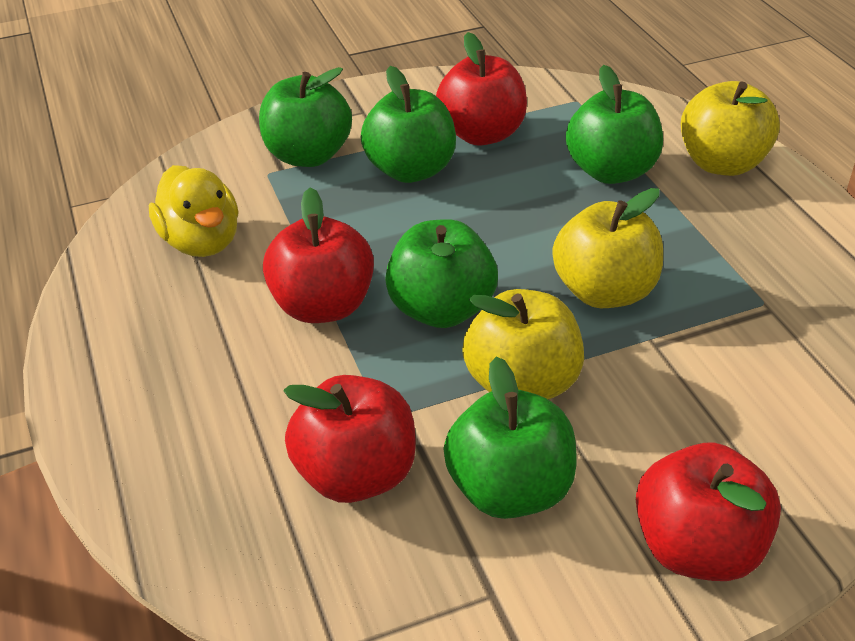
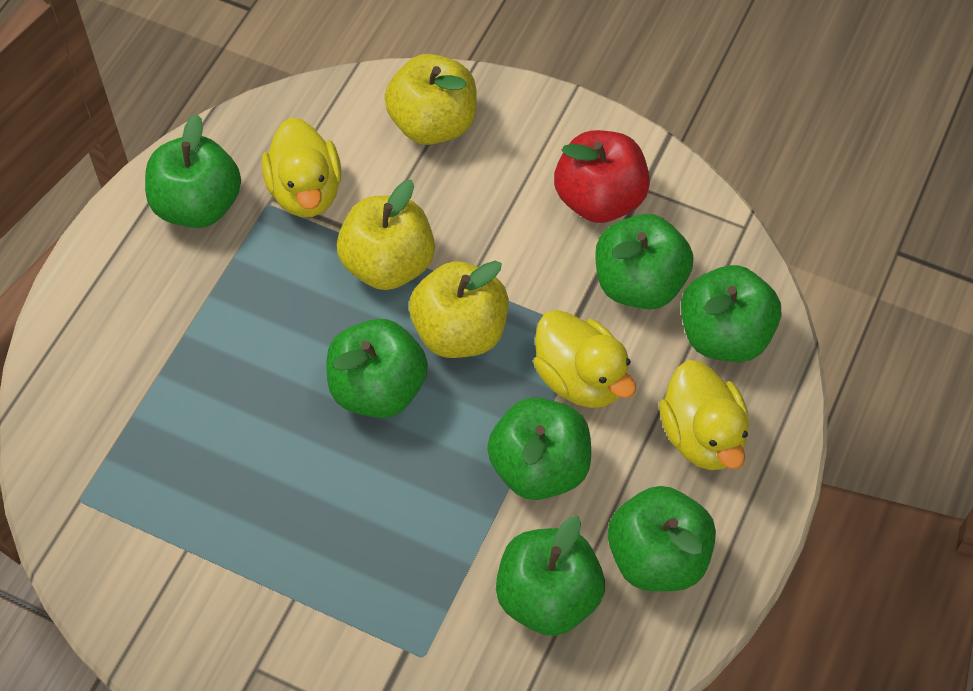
green apple: 5 -> 7
red apple: 4 -> 1
yellow duck: 1 -> 3

